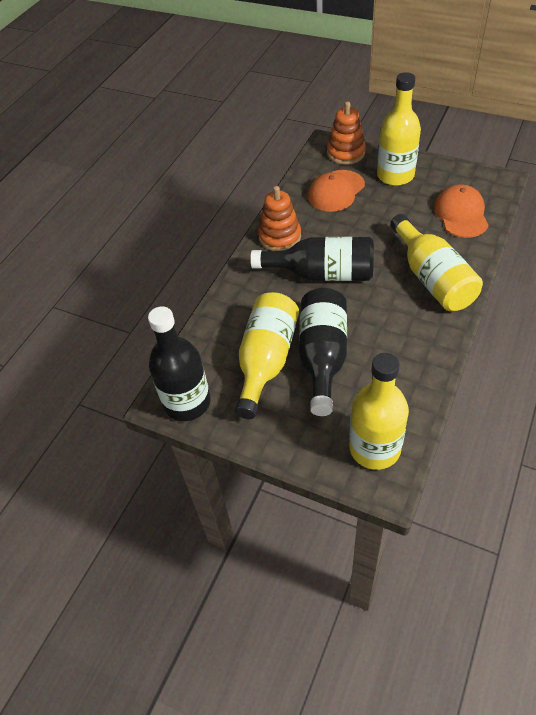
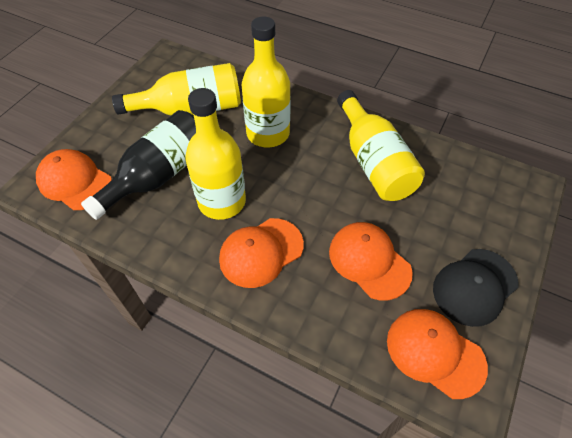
black bottle: 3 -> 1
black cap: 0 -> 1
orange cap: 2 -> 4
orange stacking toy: 2 -> 0

